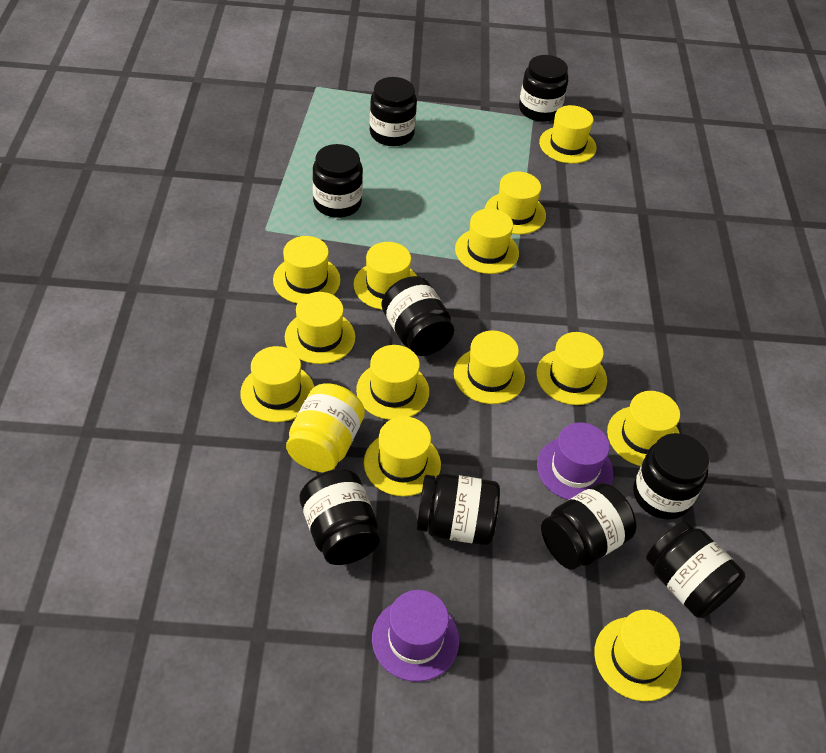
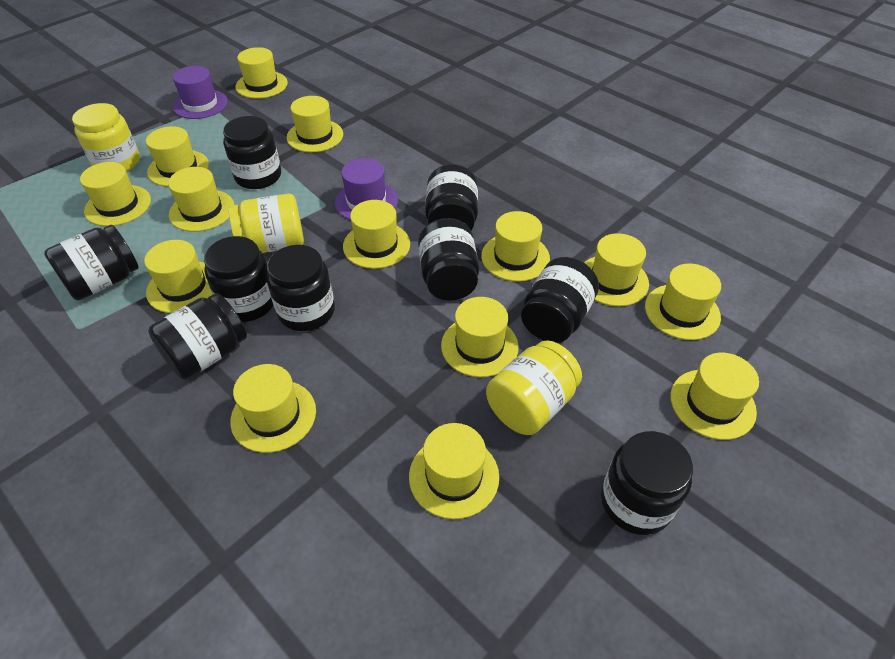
yellow hat: 13 -> 14
yellow jar: 1 -> 3

